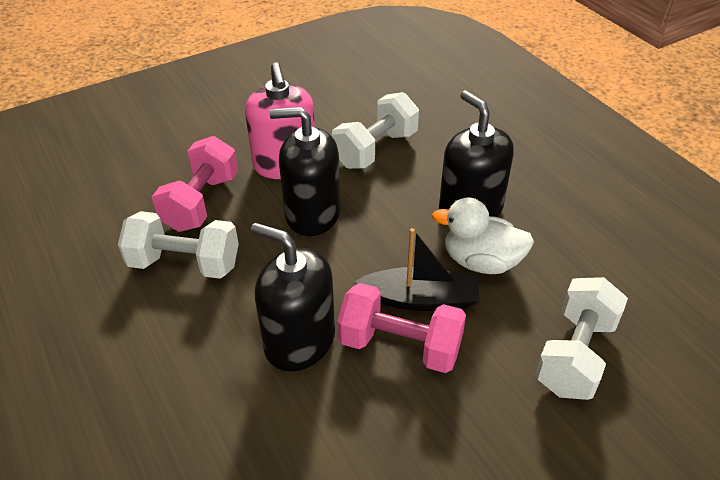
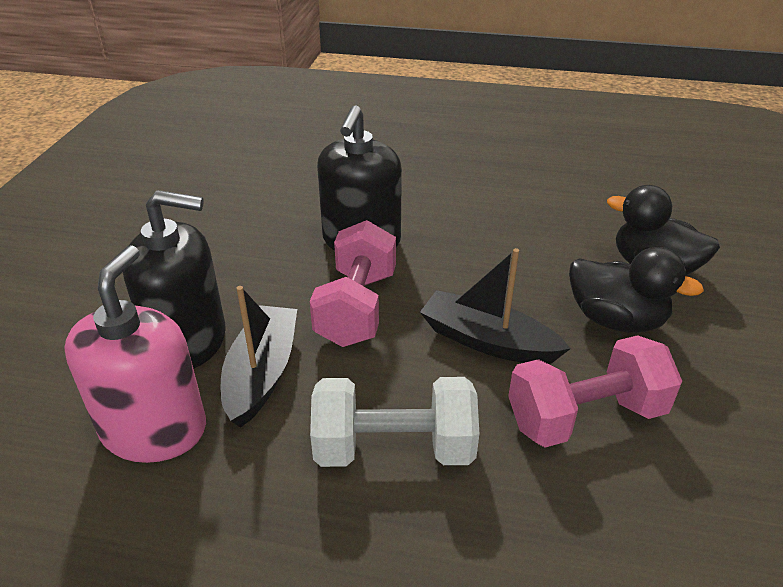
black boat: 1 -> 2
black duck: 0 -> 2
black soap dispenser: 3 -> 2
white duck: 1 -> 0
white dumbbell: 3 -> 1

